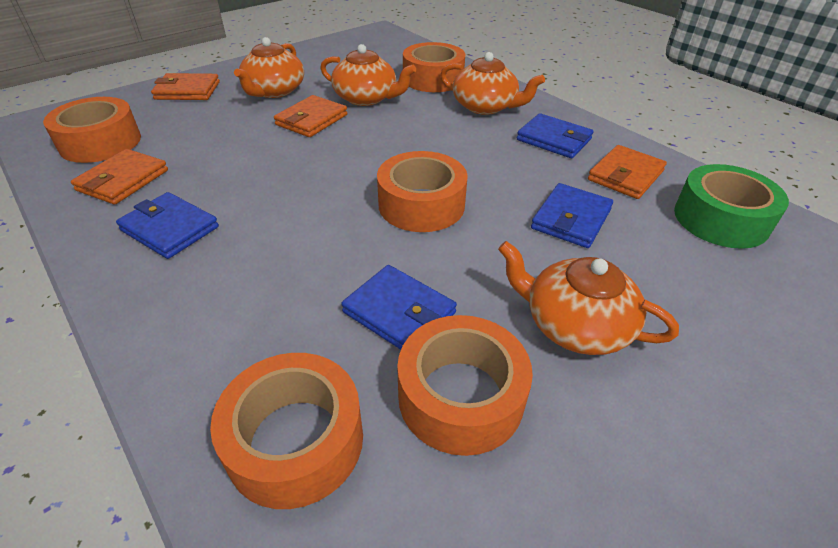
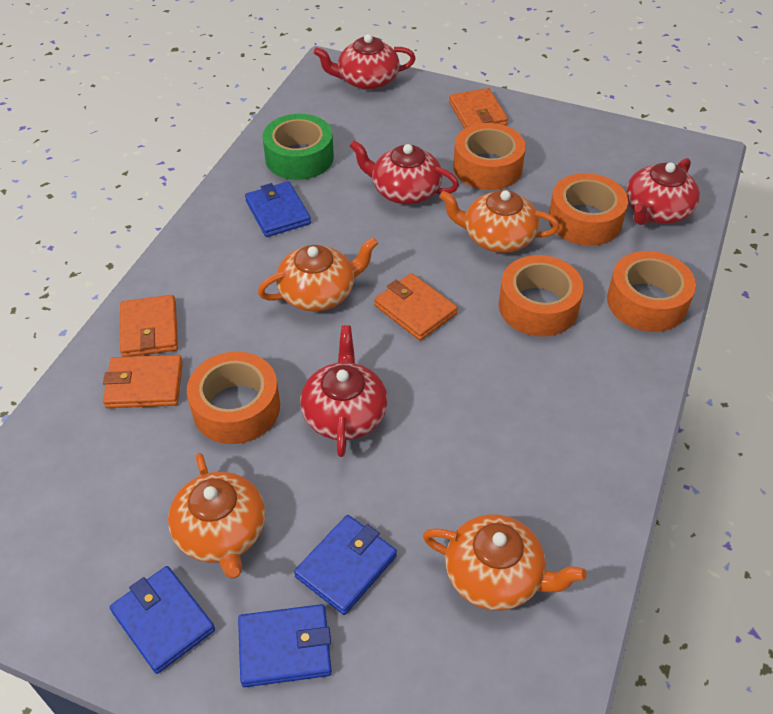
red teapot: 0 -> 4

